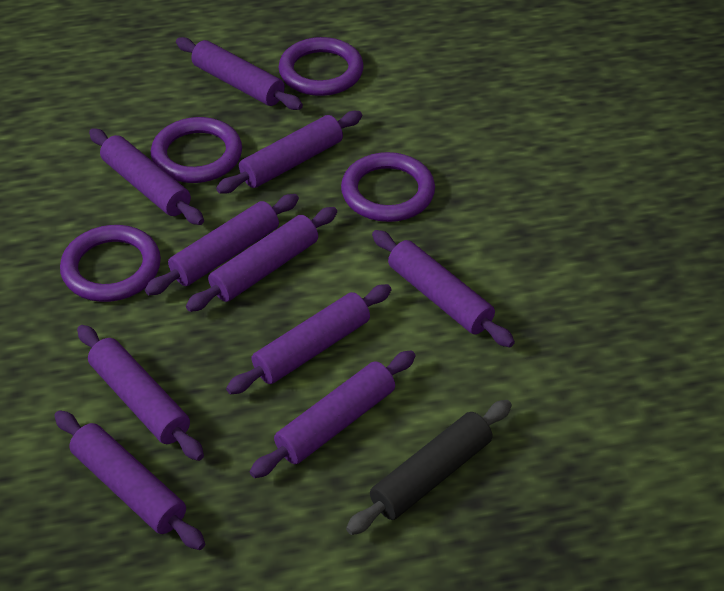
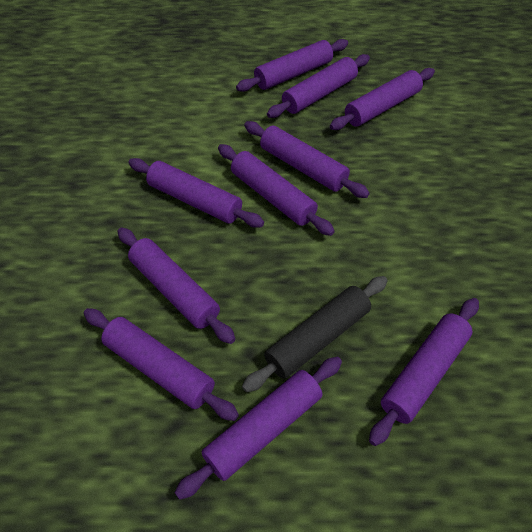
purple ring: 4 -> 0

